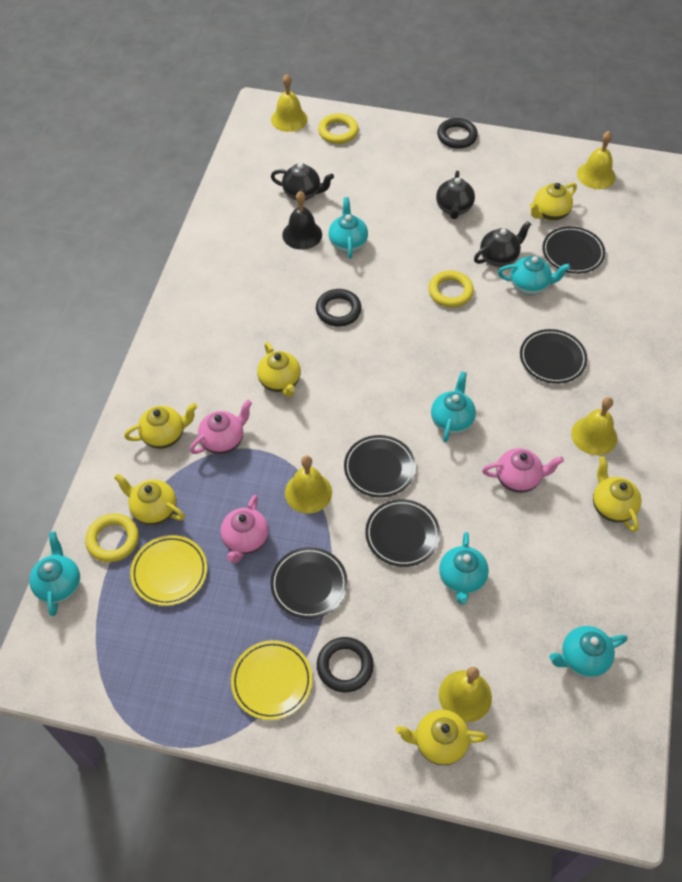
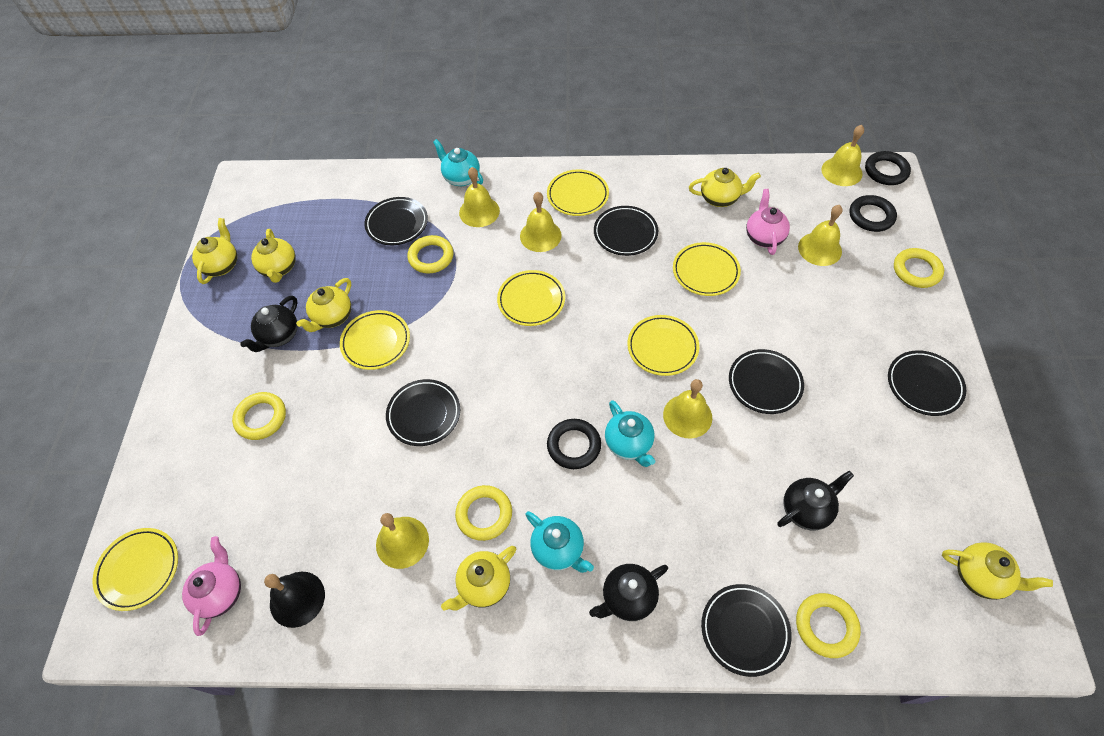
black plate: 5 -> 6
pink teapot: 3 -> 2
turquoise teapot: 6 -> 3
yellow bell: 5 -> 6
yellow plate: 2 -> 6
yellow ring: 3 -> 5

